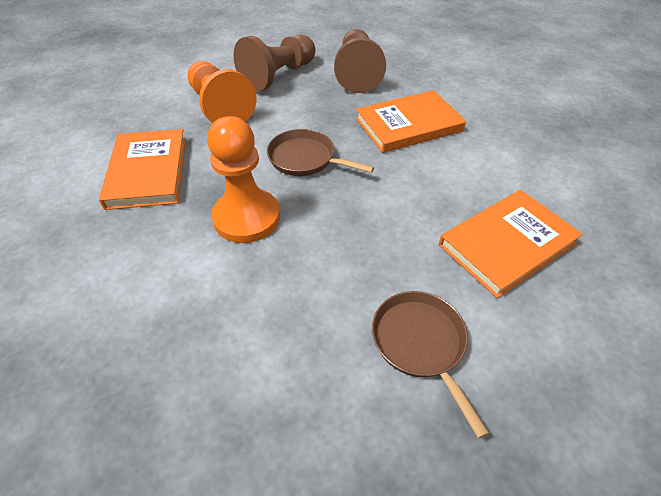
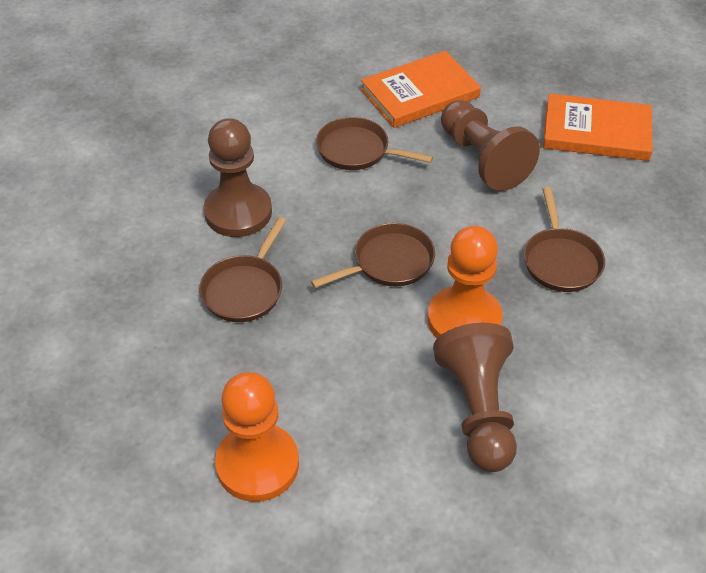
brown pan: 2 -> 4
brown pawn: 2 -> 3
orange book: 3 -> 2

